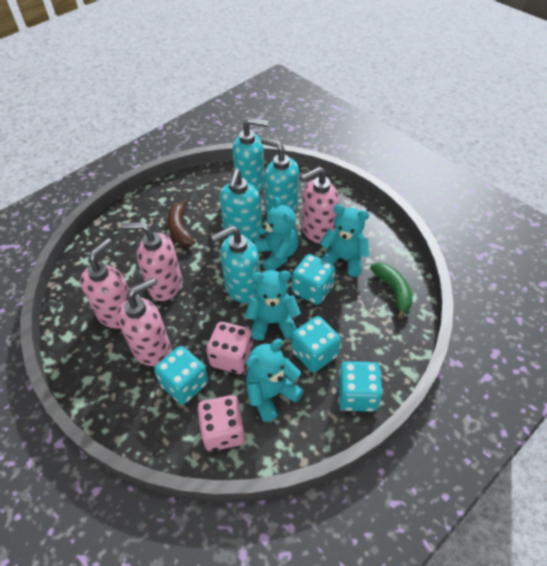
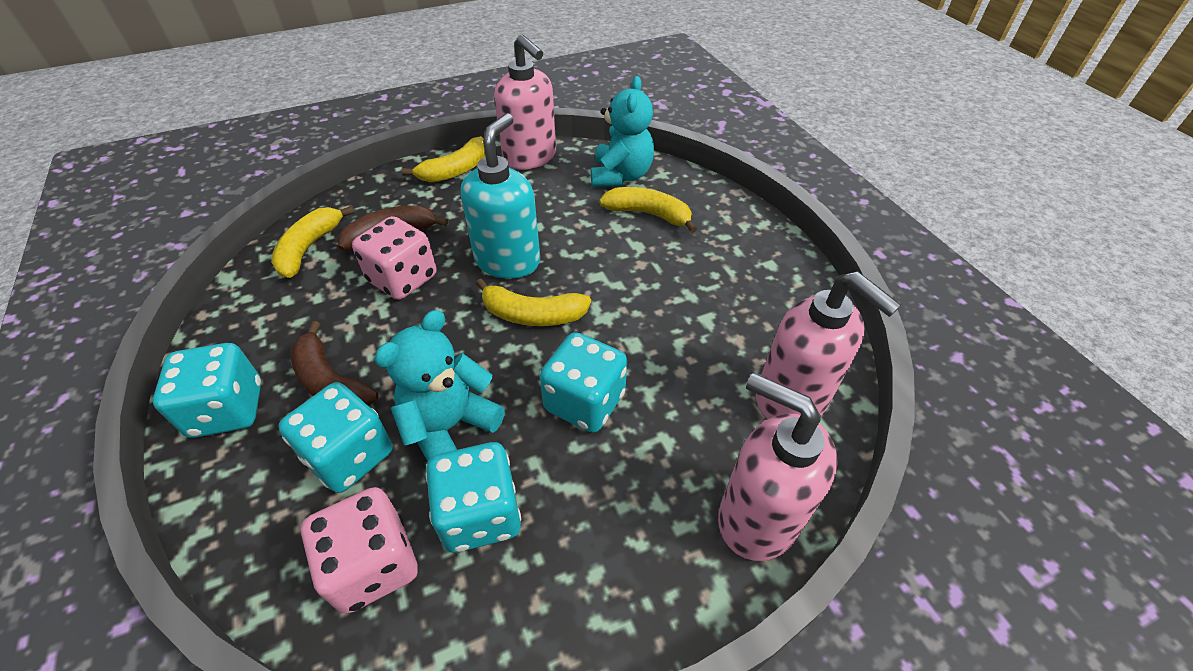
brown banana: 1 -> 2
green banana: 1 -> 0
pink soap dispenser: 4 -> 3
turquoise soap dispenser: 4 -> 1
turquoise teddy bear: 4 -> 2
yellow banana: 0 -> 4

